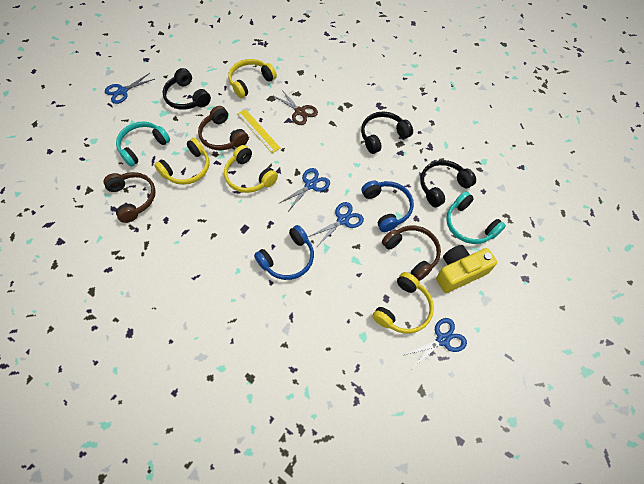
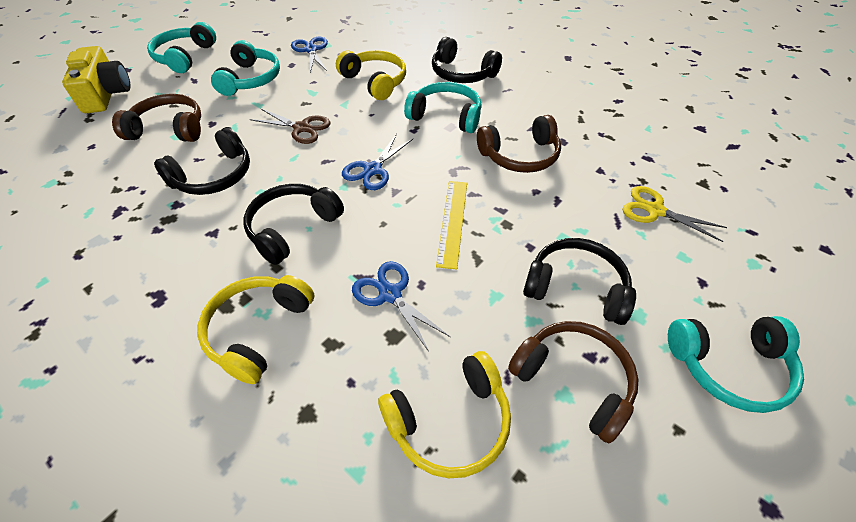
black headphones: 3 -> 4
blue headphones: 2 -> 0
blue scissors: 4 -> 3
turquoise headphones: 2 -> 4
yellow headphones: 4 -> 3
yellow scissors: 0 -> 1

